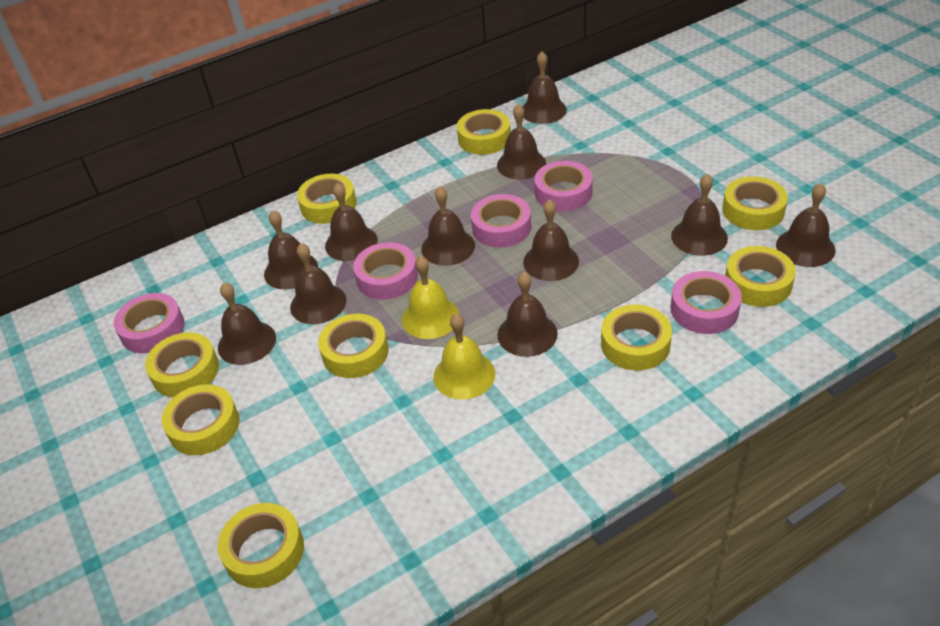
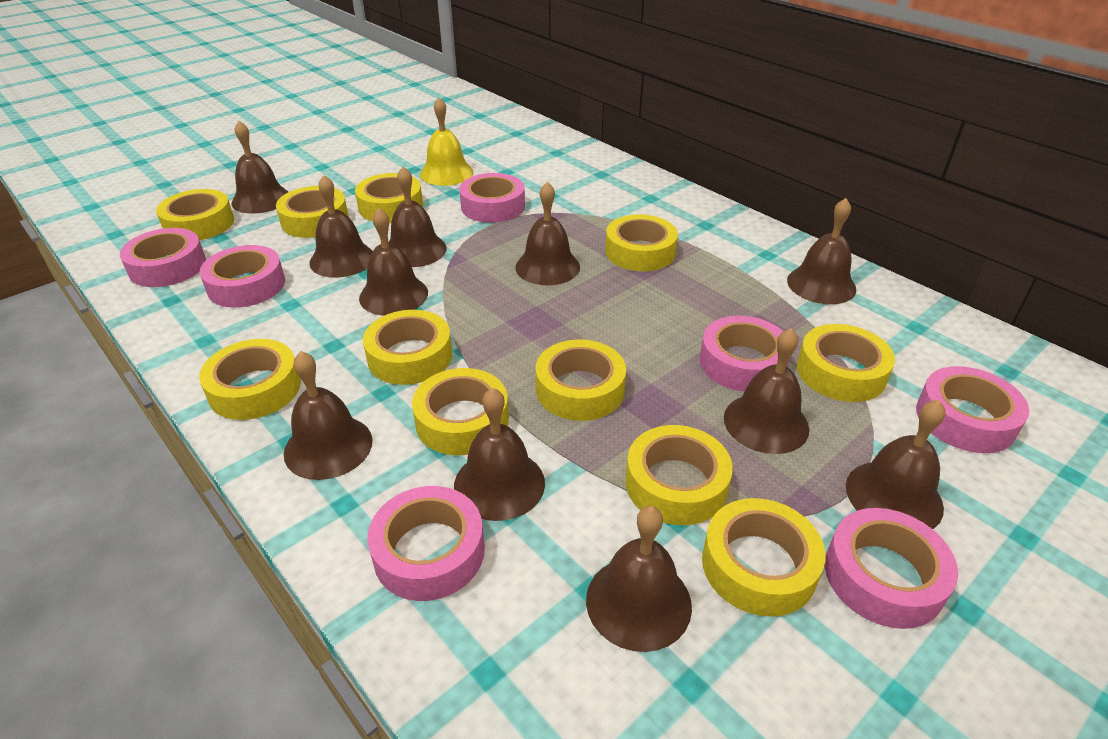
pink tape: 5 -> 7
yellow bell: 2 -> 1
yellow tape: 9 -> 11

